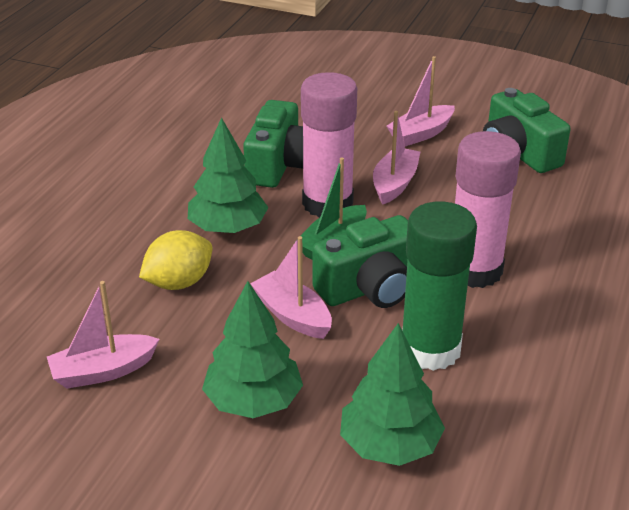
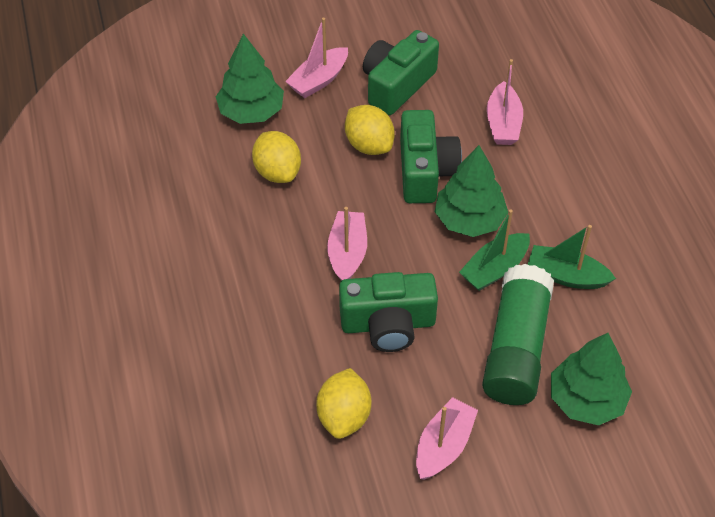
green boat: 1 -> 2
pink glue stick: 2 -> 0
yellow lemon: 1 -> 3

